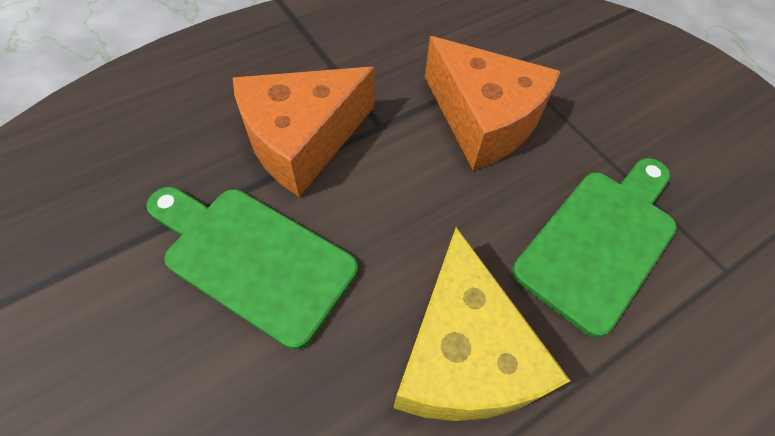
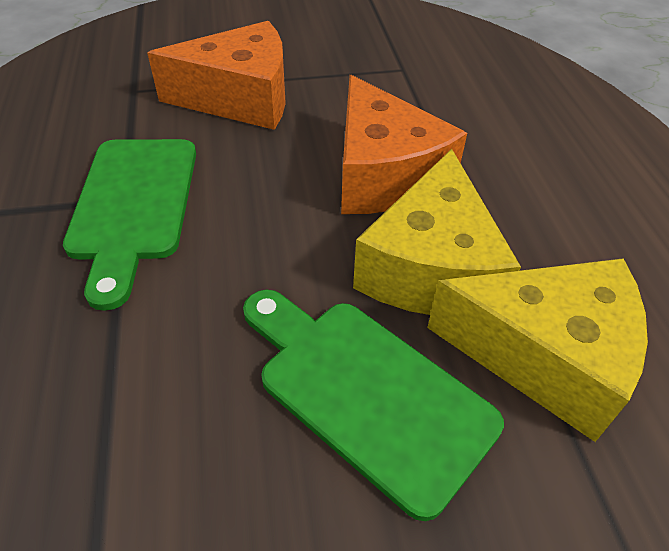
yellow cheese: 1 -> 2

